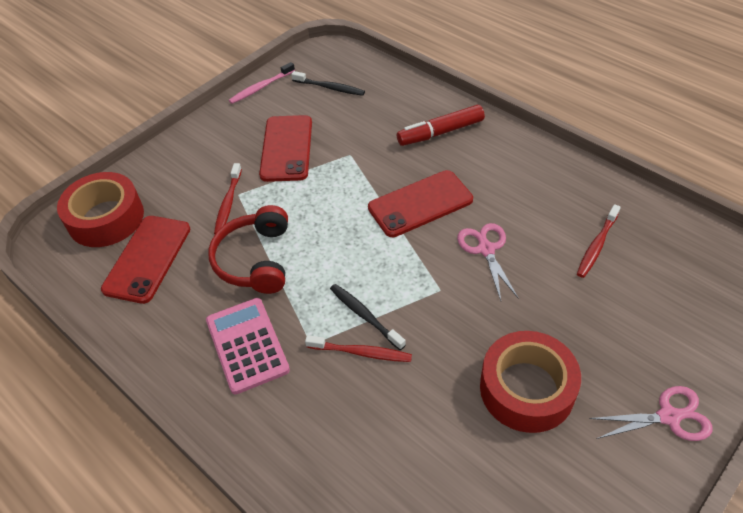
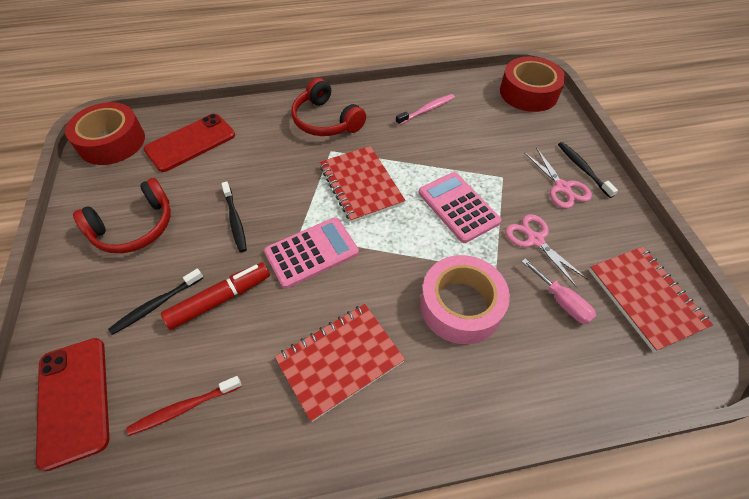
black toothbrush: 2 -> 3
pink calculator: 1 -> 2
pink screwdriver: 0 -> 1
pink tape: 0 -> 1
red headphones: 1 -> 2
red notebook: 0 -> 3
red phone: 3 -> 2
red toothbrush: 3 -> 1

